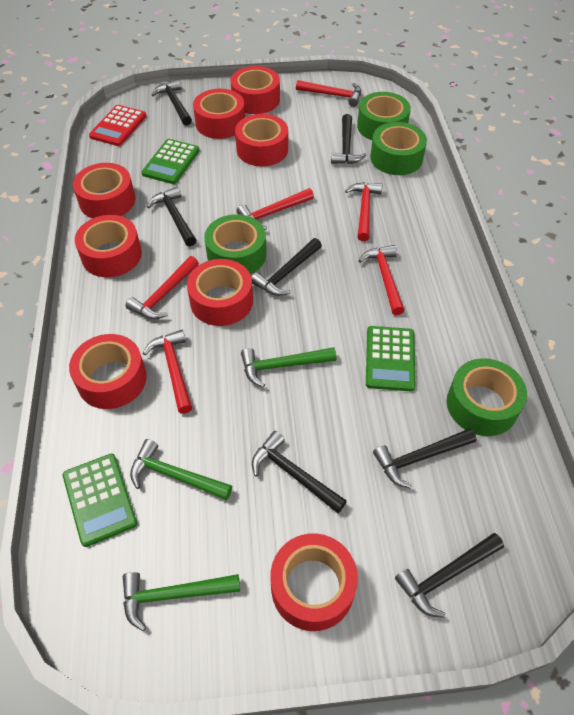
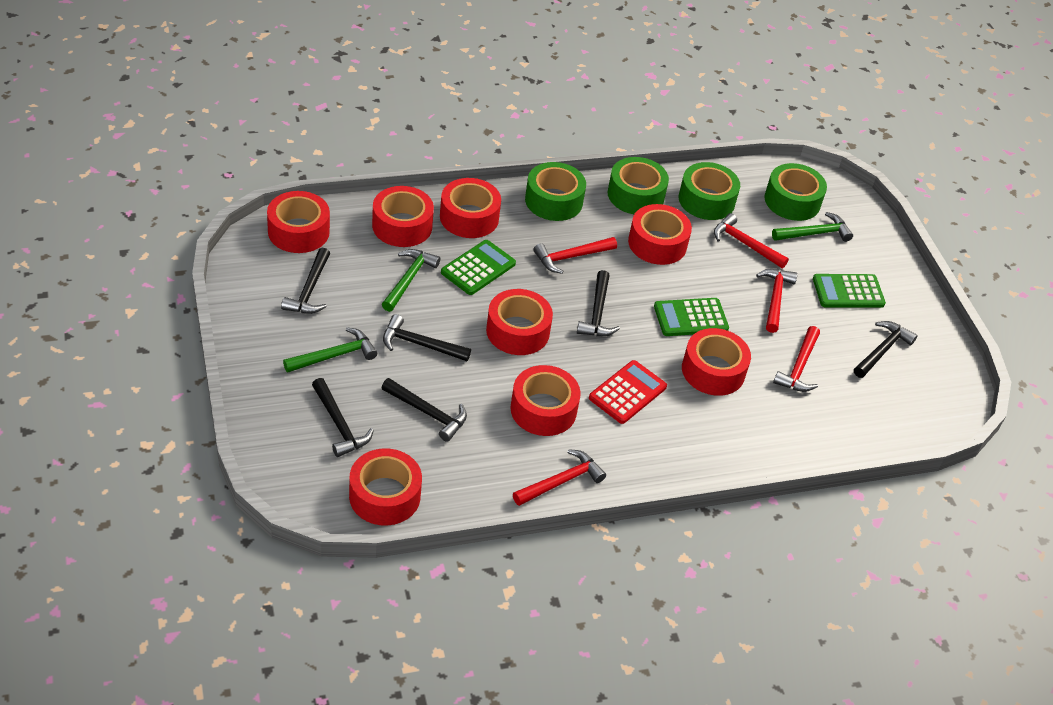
black hammer: 7 -> 6
red hammer: 6 -> 5

